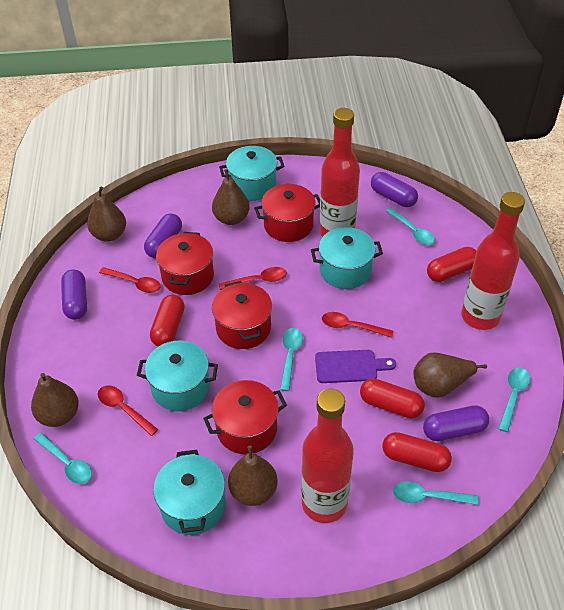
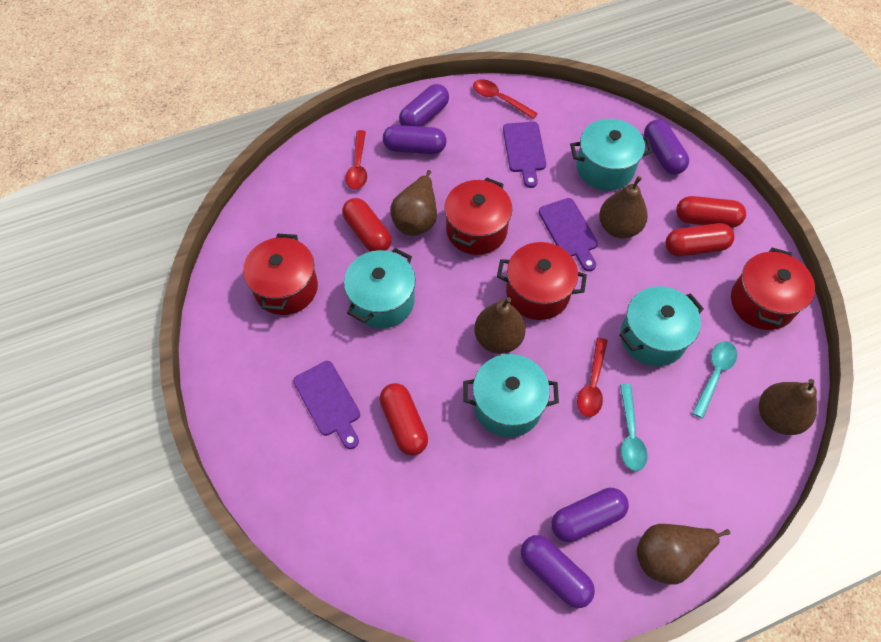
purple capsule: 4 -> 5
purple cutting board: 1 -> 3
red bottle: 3 -> 0
red spoon: 4 -> 3
turquoise spoon: 5 -> 2

